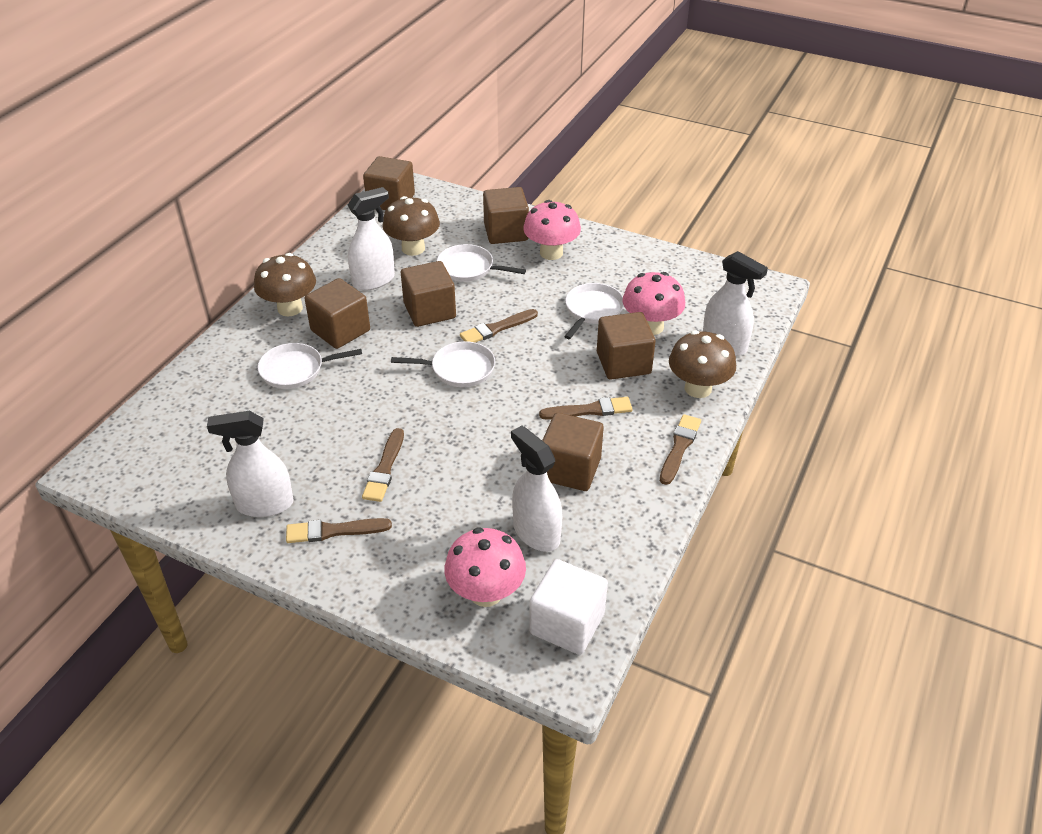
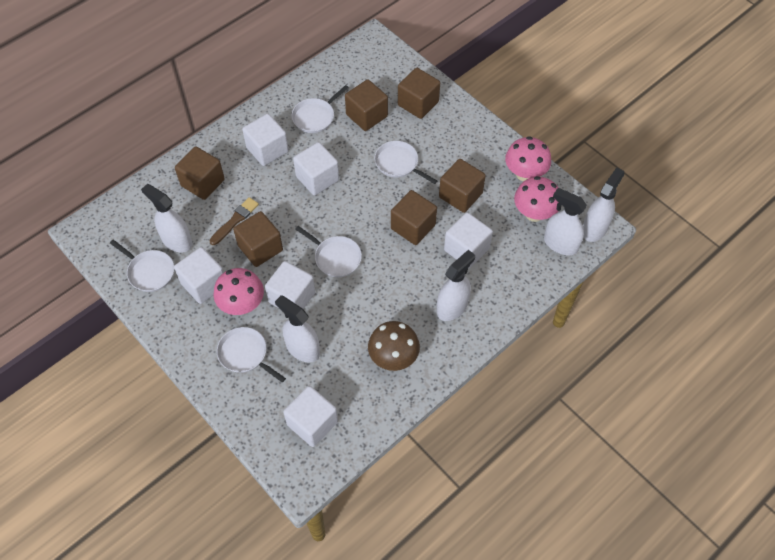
brown brush: 5 -> 1
brown mushroom: 3 -> 1
white cube: 1 -> 6
white pan: 4 -> 5
white spray bottle: 4 -> 5

